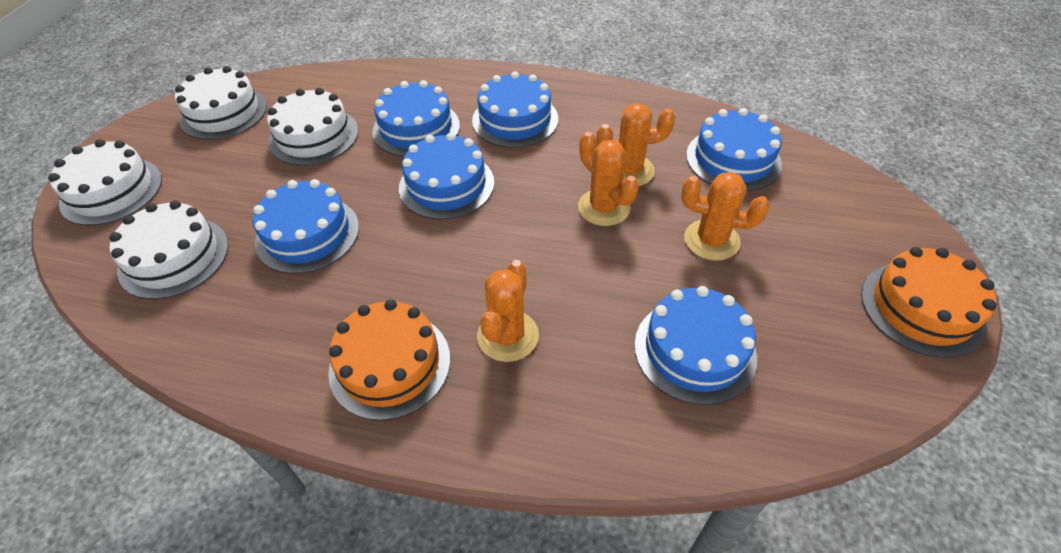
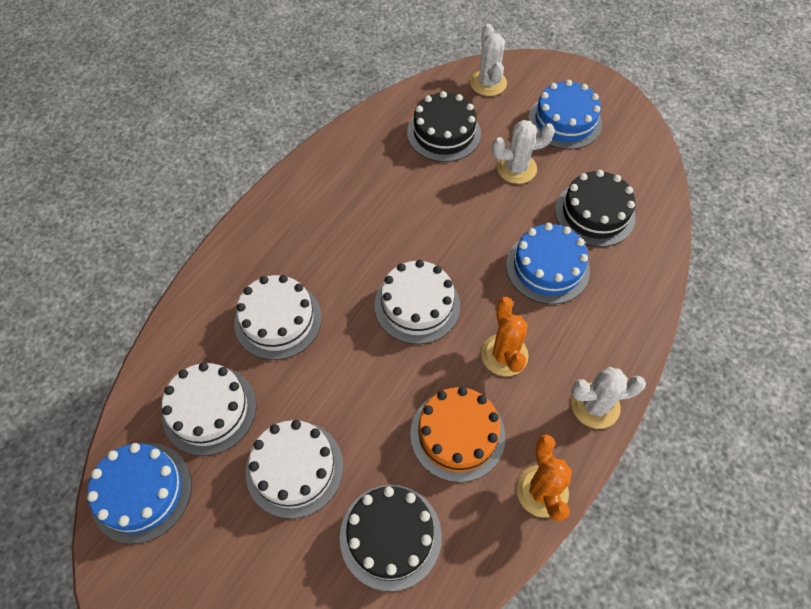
black cake: 0 -> 3
blue cake: 6 -> 3
orange cactus: 4 -> 2
orange cake: 2 -> 1
white cactus: 0 -> 3

